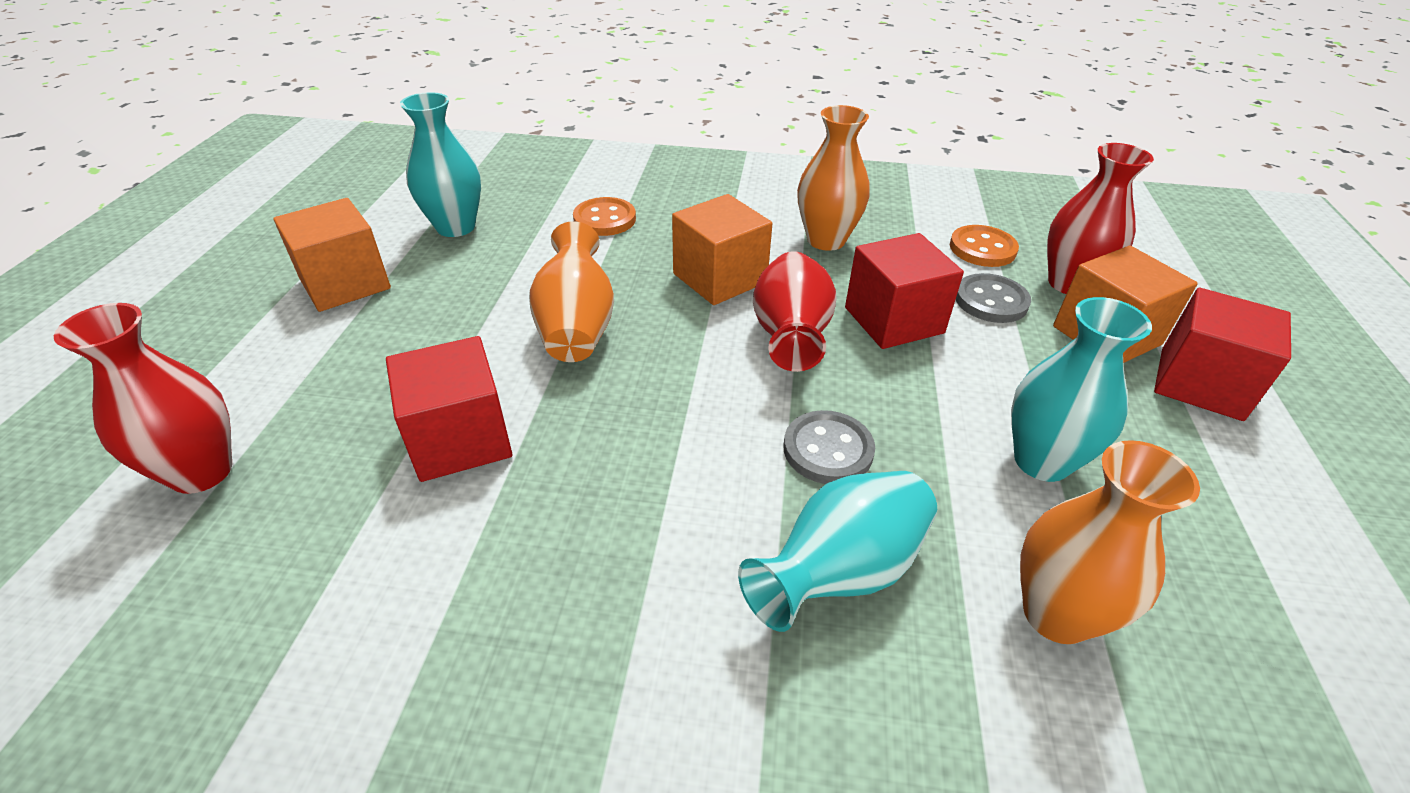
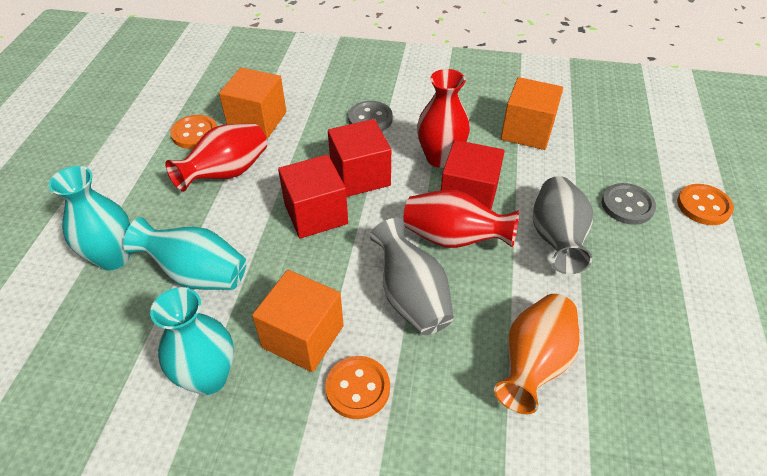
grey vase: 0 -> 2
orange button: 2 -> 3
orange vase: 3 -> 1

